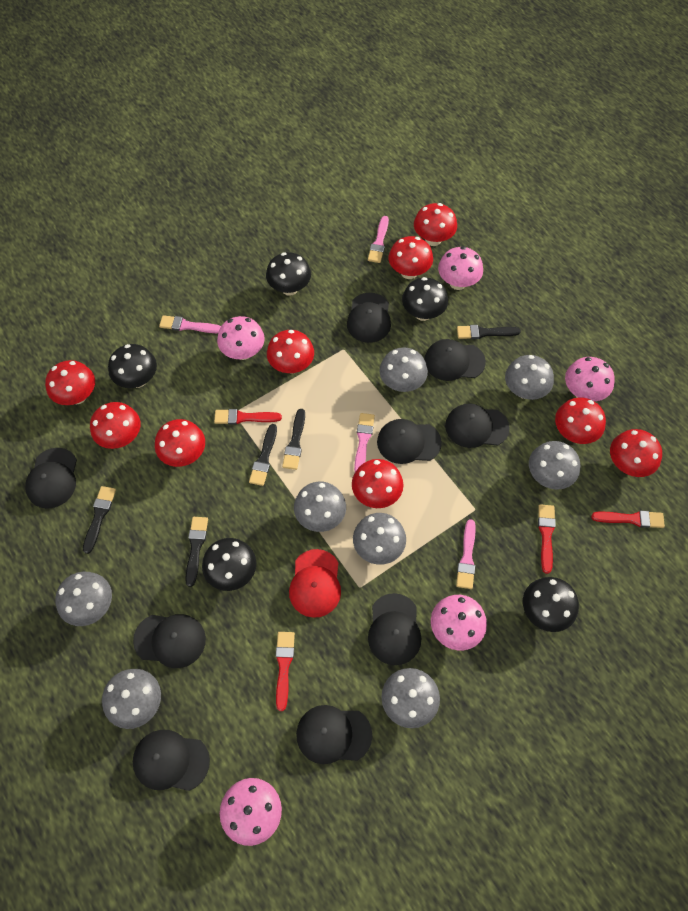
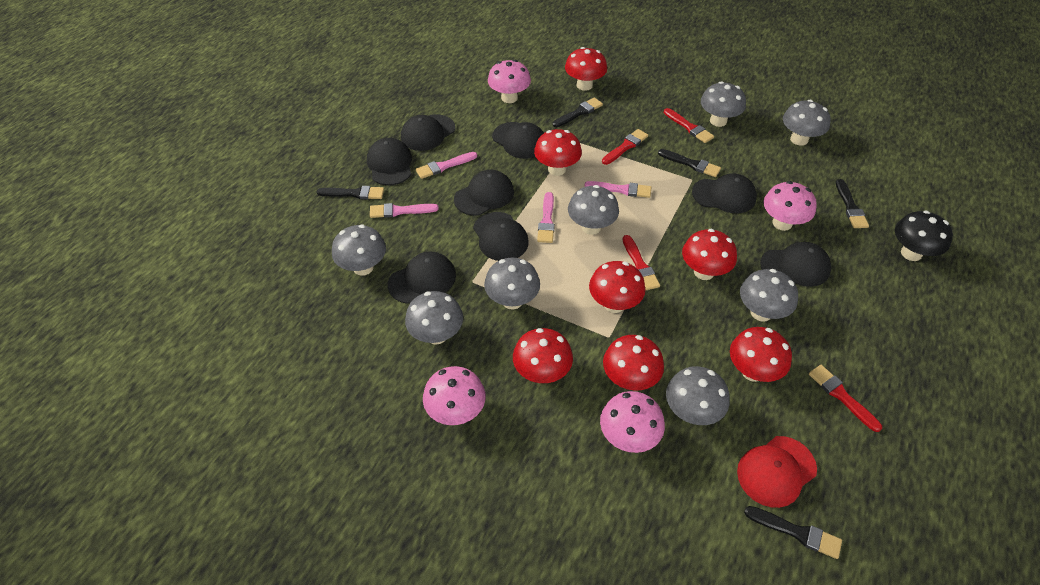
black cap: 9 -> 8
black mushroom: 5 -> 1
pink mushroom: 5 -> 4
red mushroom: 9 -> 7

